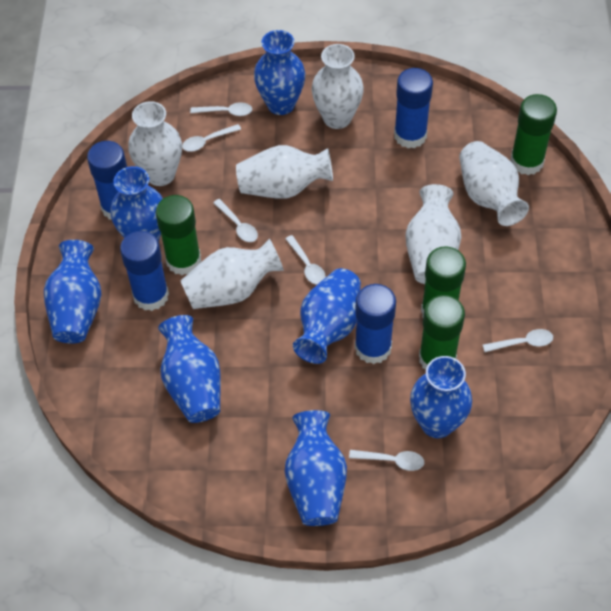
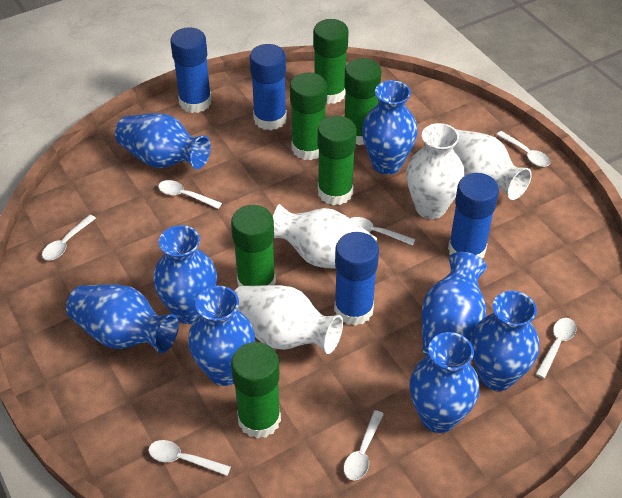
blue vase: 7 -> 8
green glue stick: 4 -> 6
white spoon: 6 -> 7
white vase: 6 -> 4

